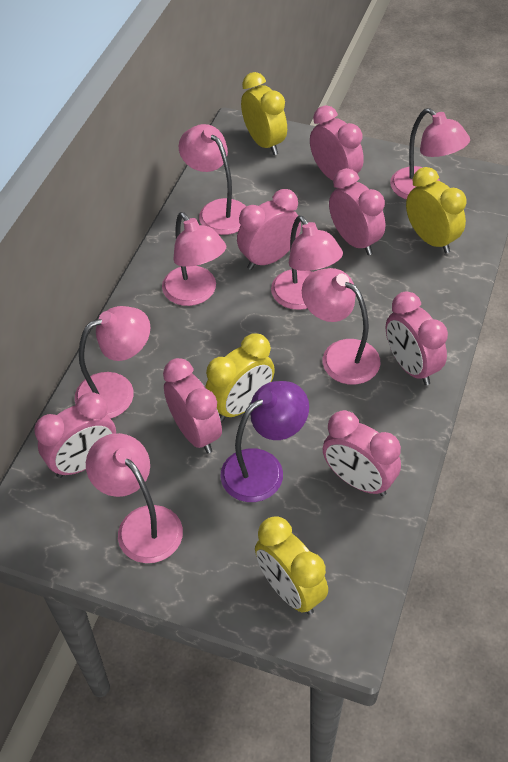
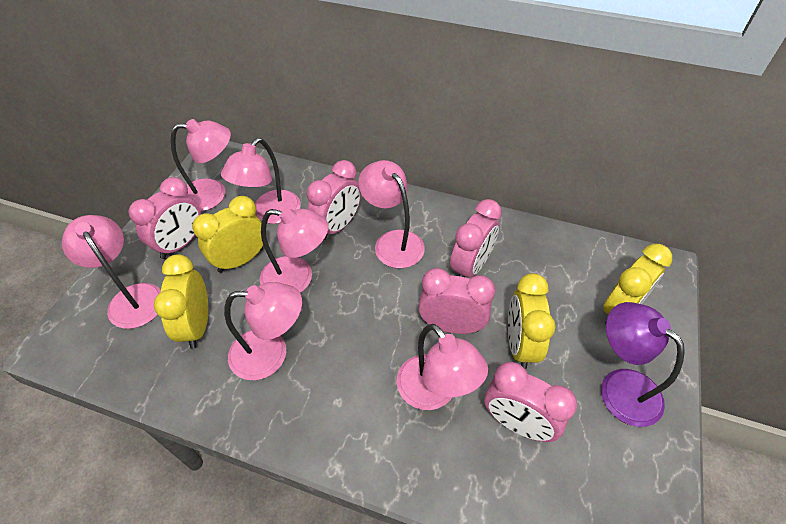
pink clock: 7 -> 5

